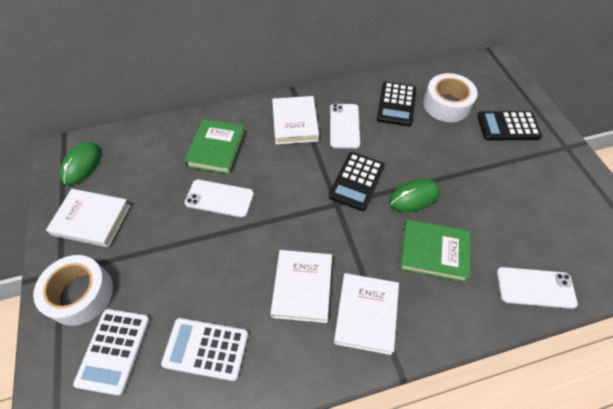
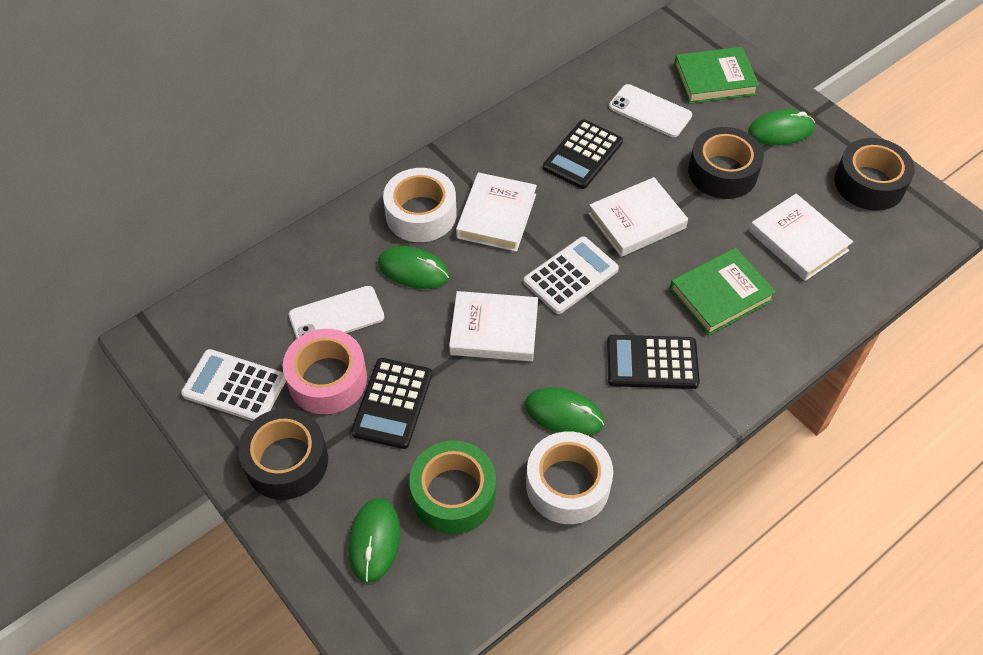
black tape: 0 -> 3
green mouse: 2 -> 4
green tape: 0 -> 1
pink tape: 0 -> 1
white phone: 3 -> 2

